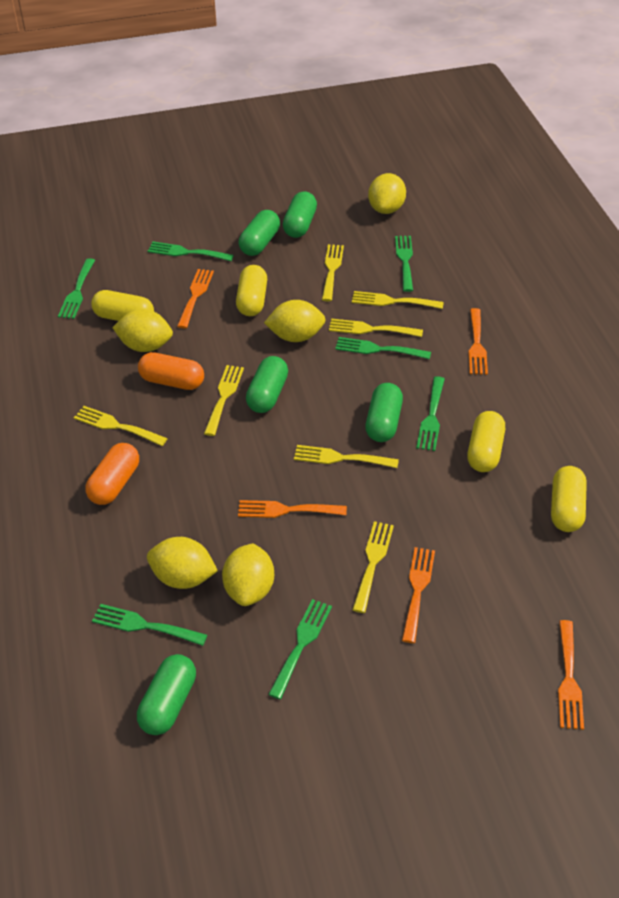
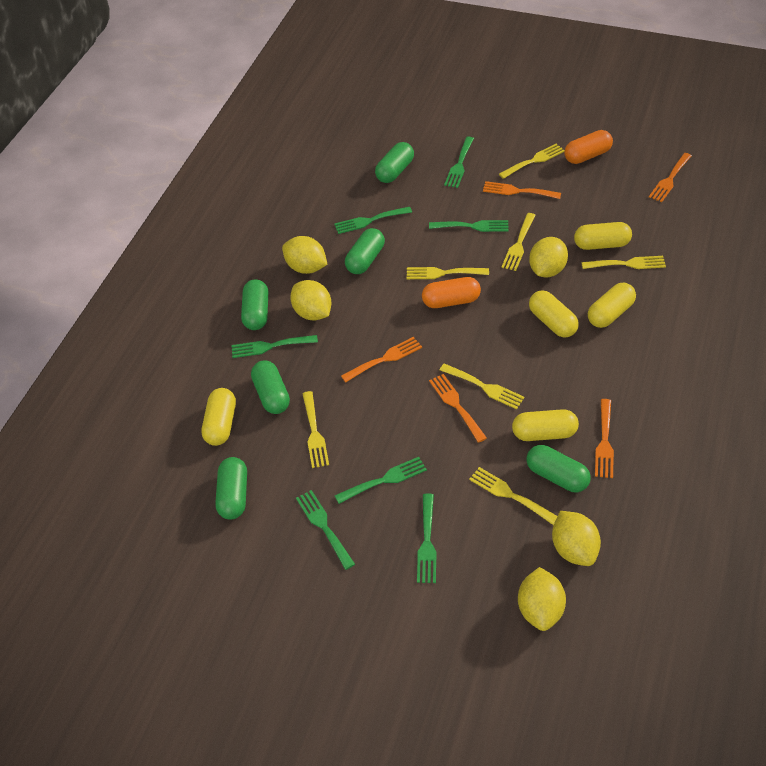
green capsule: 5 -> 6
yellow capsule: 4 -> 5

